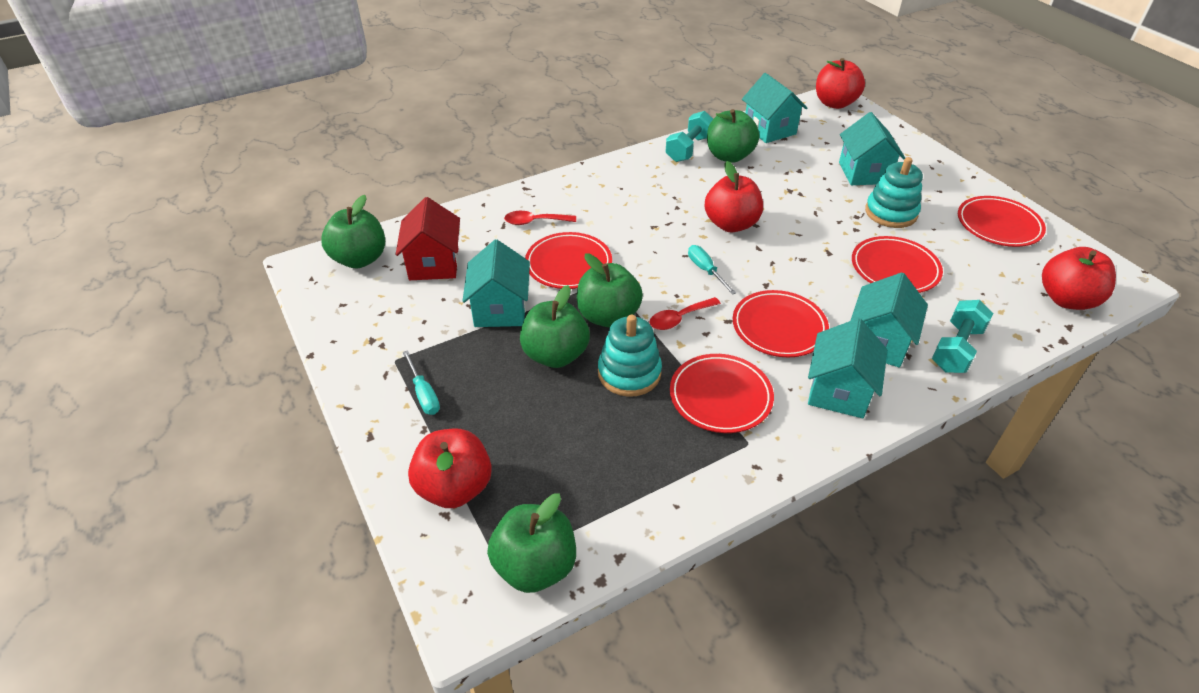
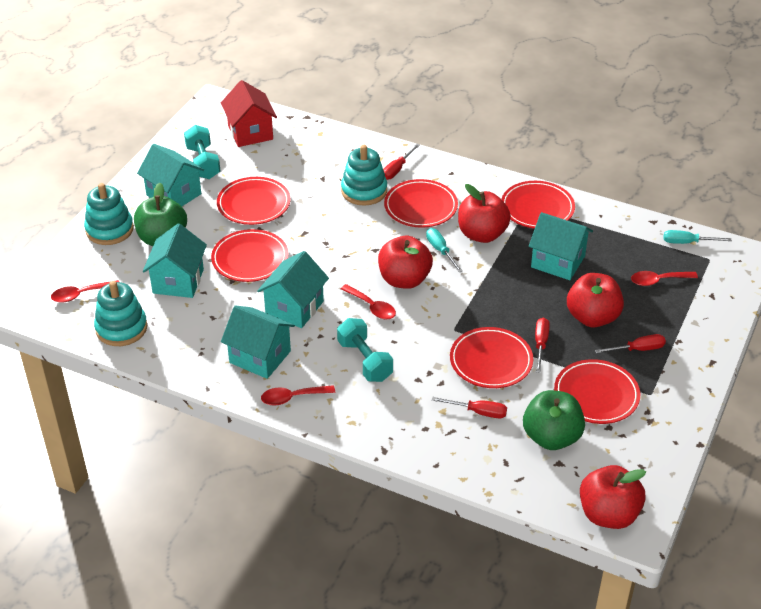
green apple: 5 -> 2
red plate: 5 -> 6
red screwdriver: 0 -> 4
red spoon: 2 -> 4
turquoise stacking toy: 2 -> 3

